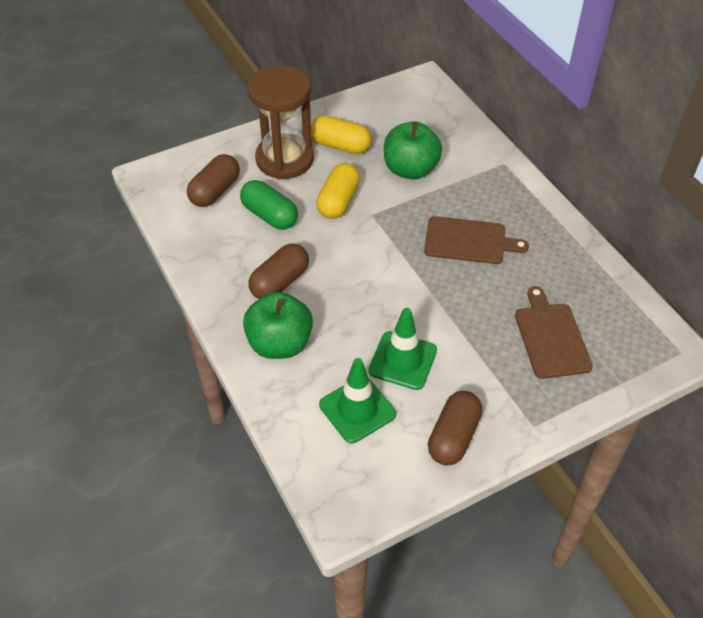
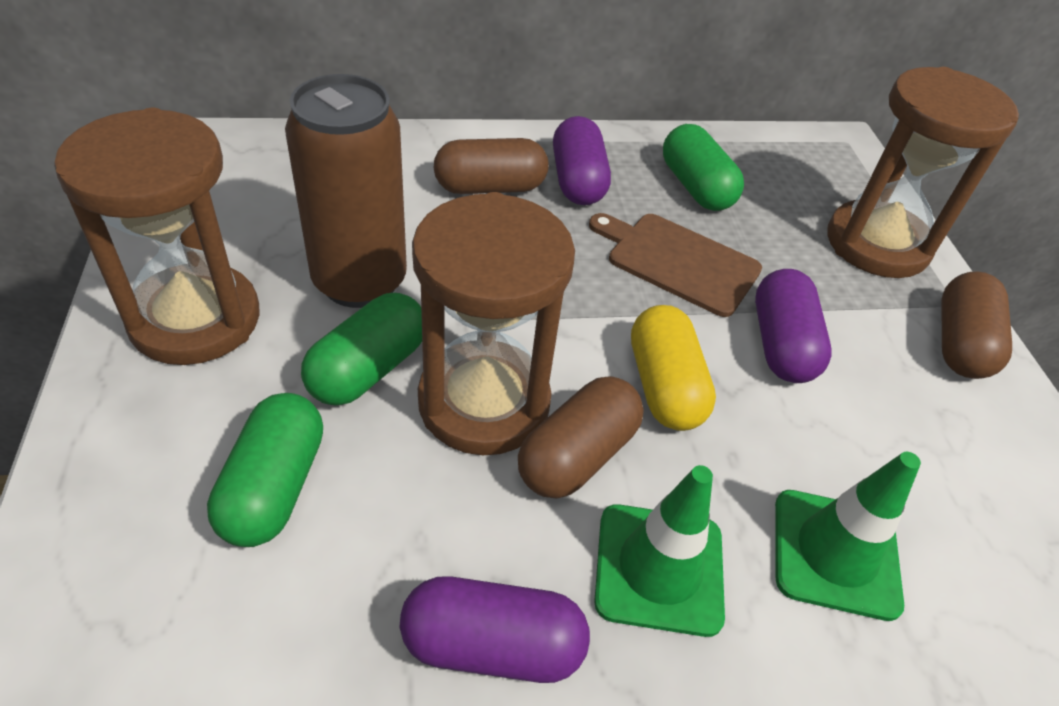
brown can: 0 -> 1
brown cutting board: 2 -> 1
brown hourglass: 1 -> 3
green apple: 2 -> 0
green capsule: 1 -> 3
purple capsule: 0 -> 3
yellow capsule: 2 -> 1

